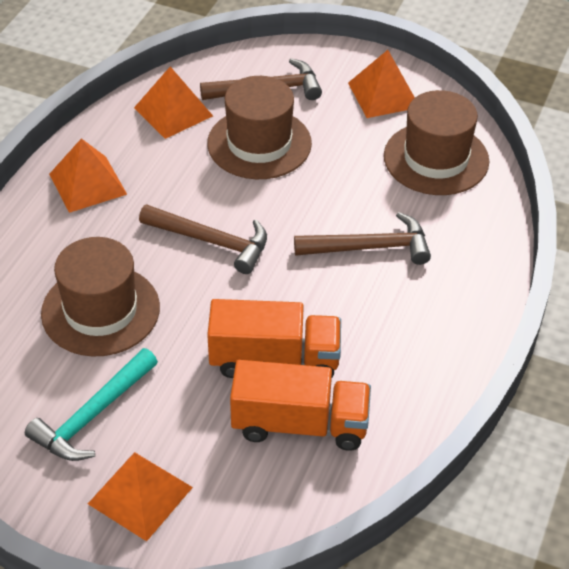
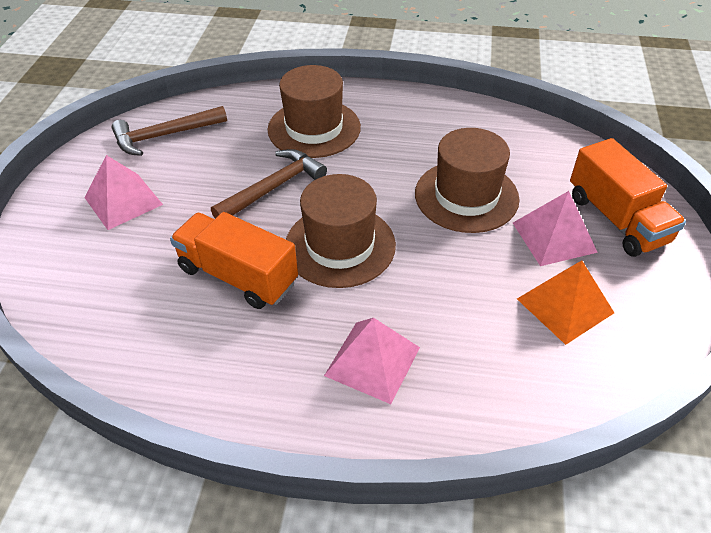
brown hammer: 3 -> 2
orange pyramid: 4 -> 1
pink pyramid: 0 -> 3
turquoise hammer: 1 -> 0

